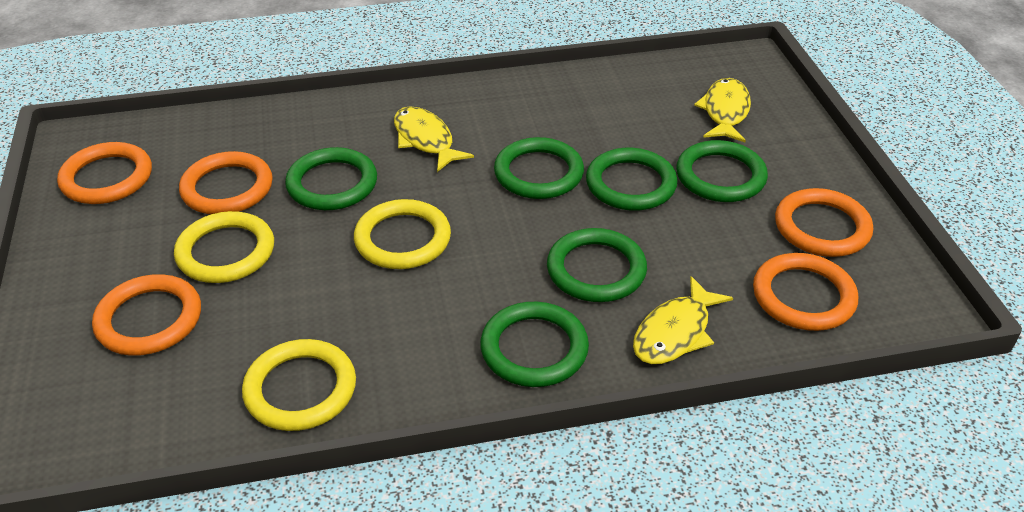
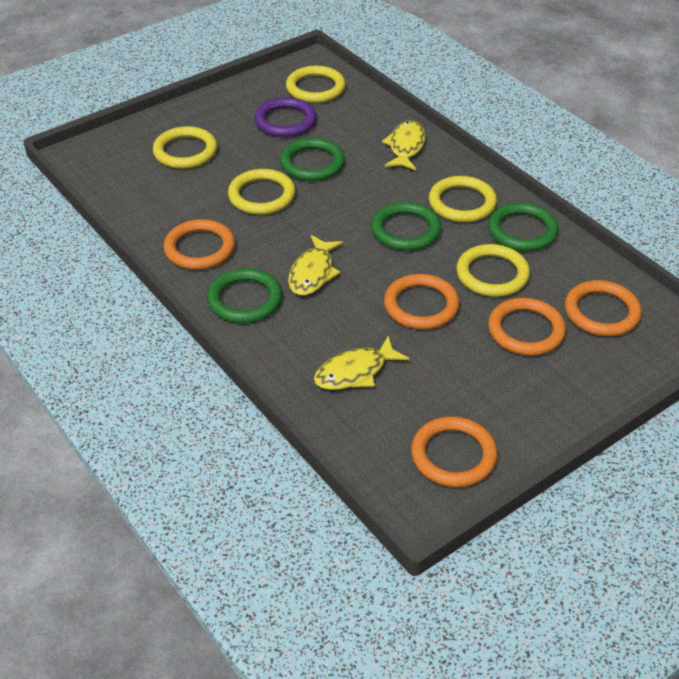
green ring: 6 -> 4
purple ring: 0 -> 1
yellow ring: 3 -> 5

